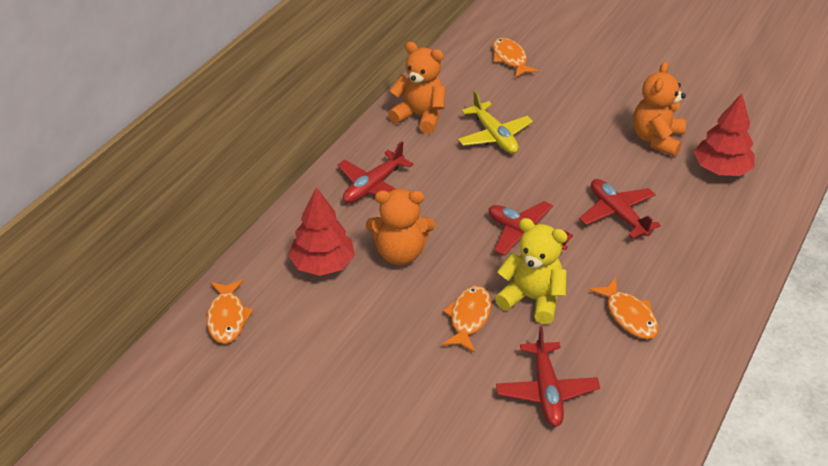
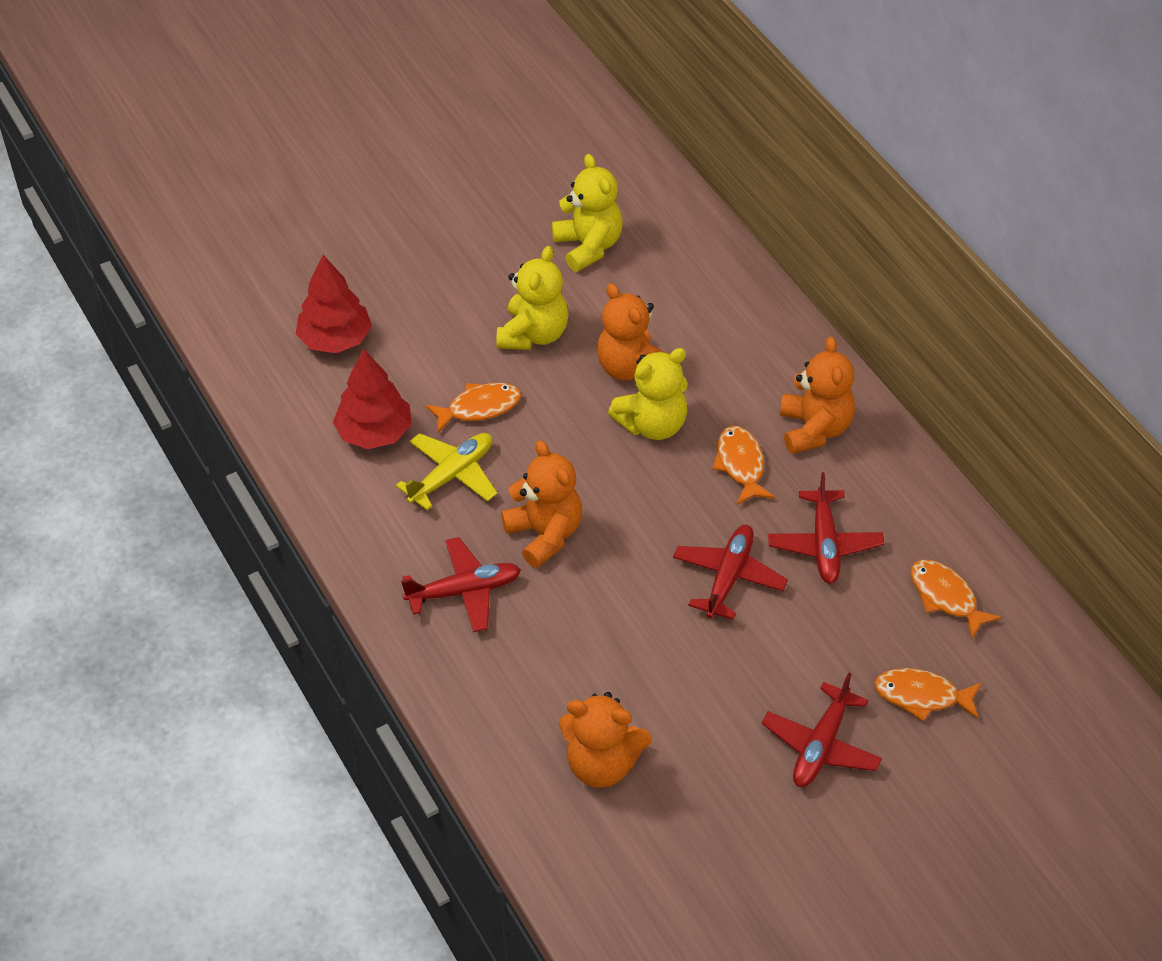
orange teddy bear: 3 -> 4
yellow teddy bear: 1 -> 3

